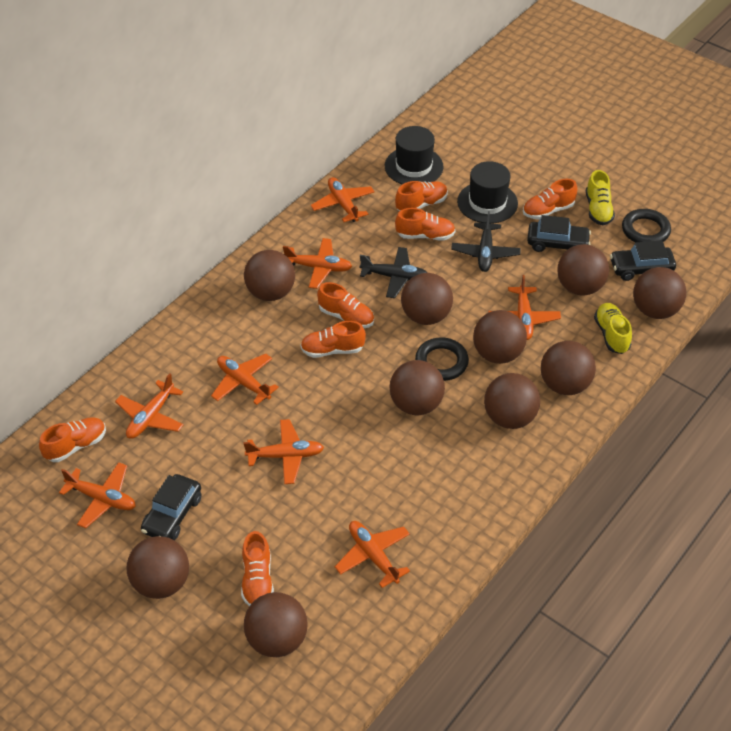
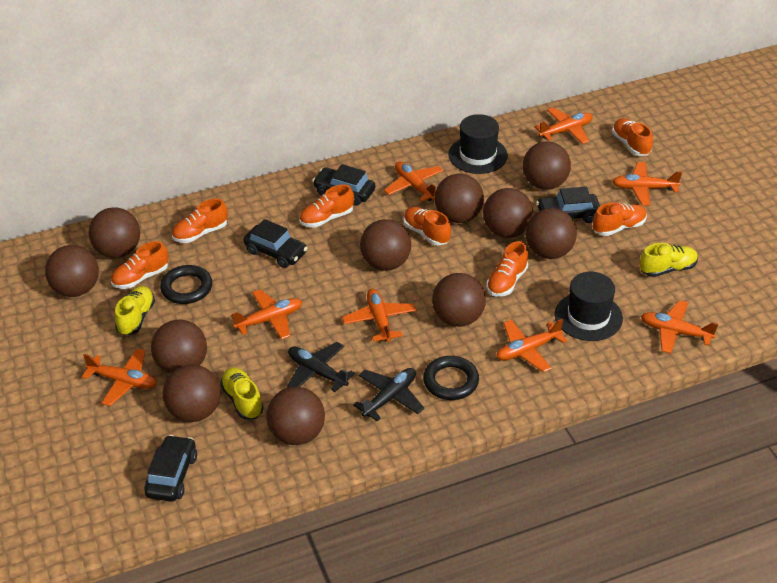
black car: 3 -> 4
brown ball: 10 -> 11
yellow shoe: 2 -> 3

